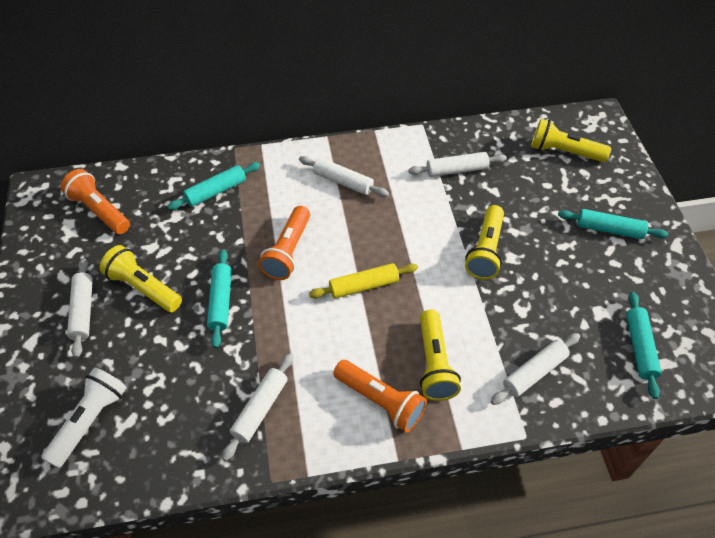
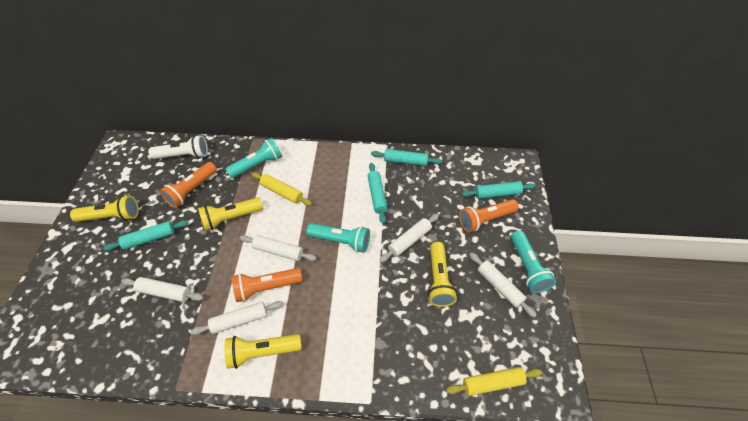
turquoise flashlight: 0 -> 3
yellow rolling pin: 1 -> 2

